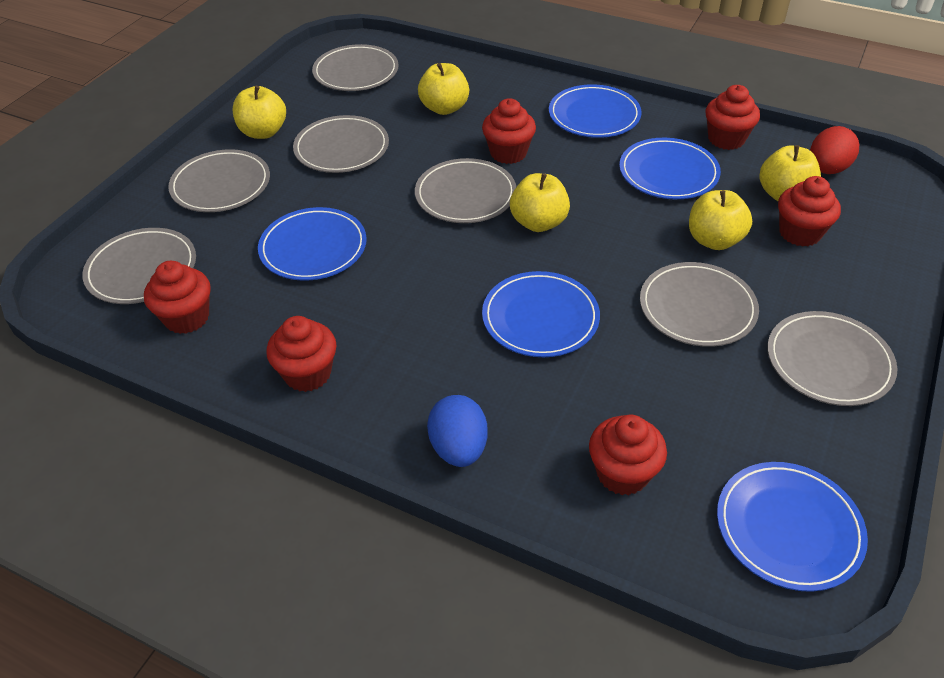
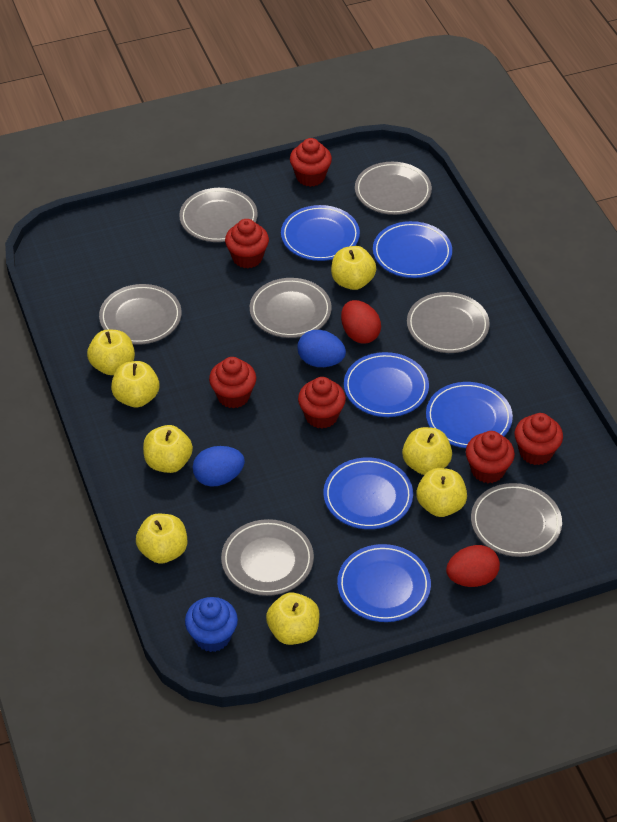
blue cupcake: 0 -> 1
blue egg: 1 -> 2
blue plate: 5 -> 6
red egg: 1 -> 2
yellow apple: 5 -> 8

